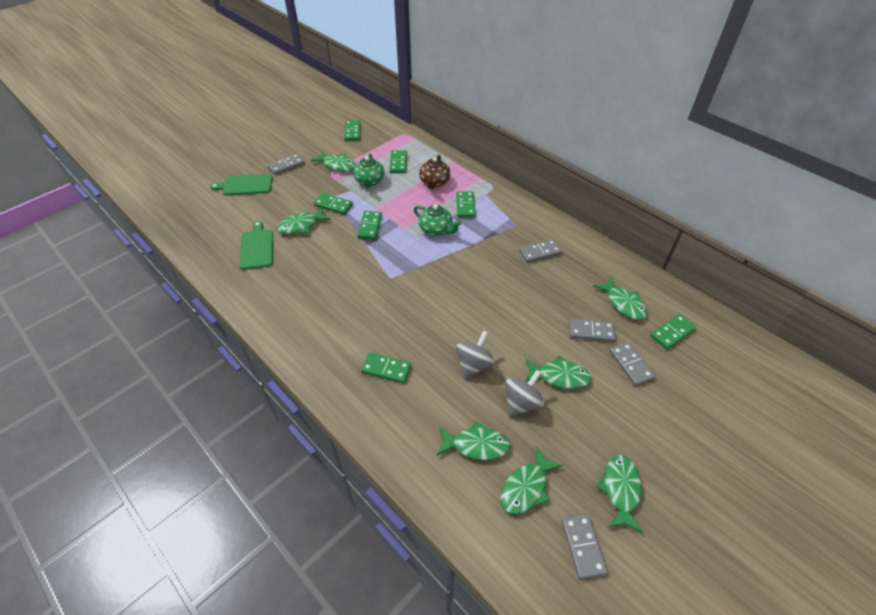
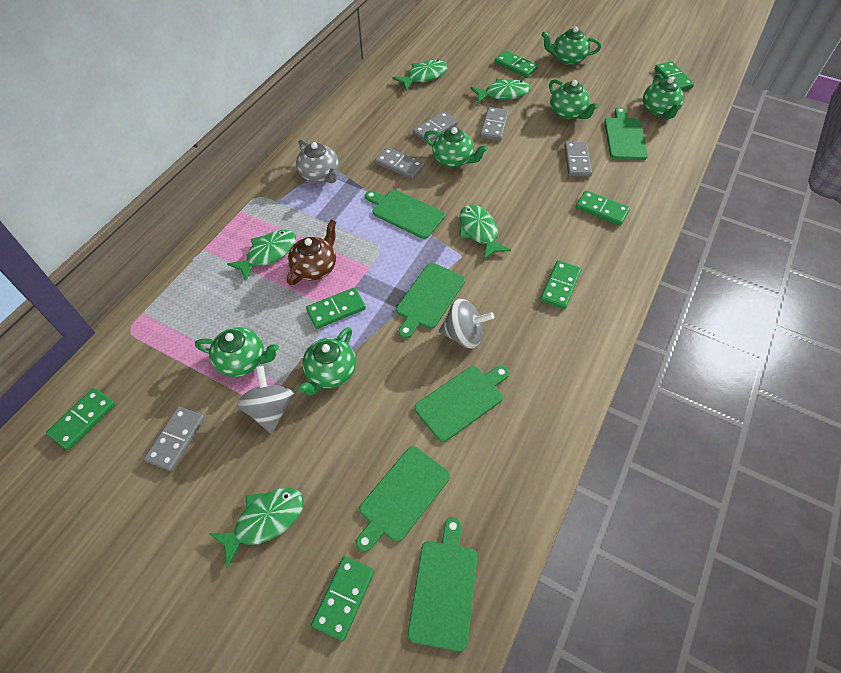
green cutting board: 2 -> 6
green fish: 7 -> 5
green teapot: 2 -> 6
grey teapot: 0 -> 1

